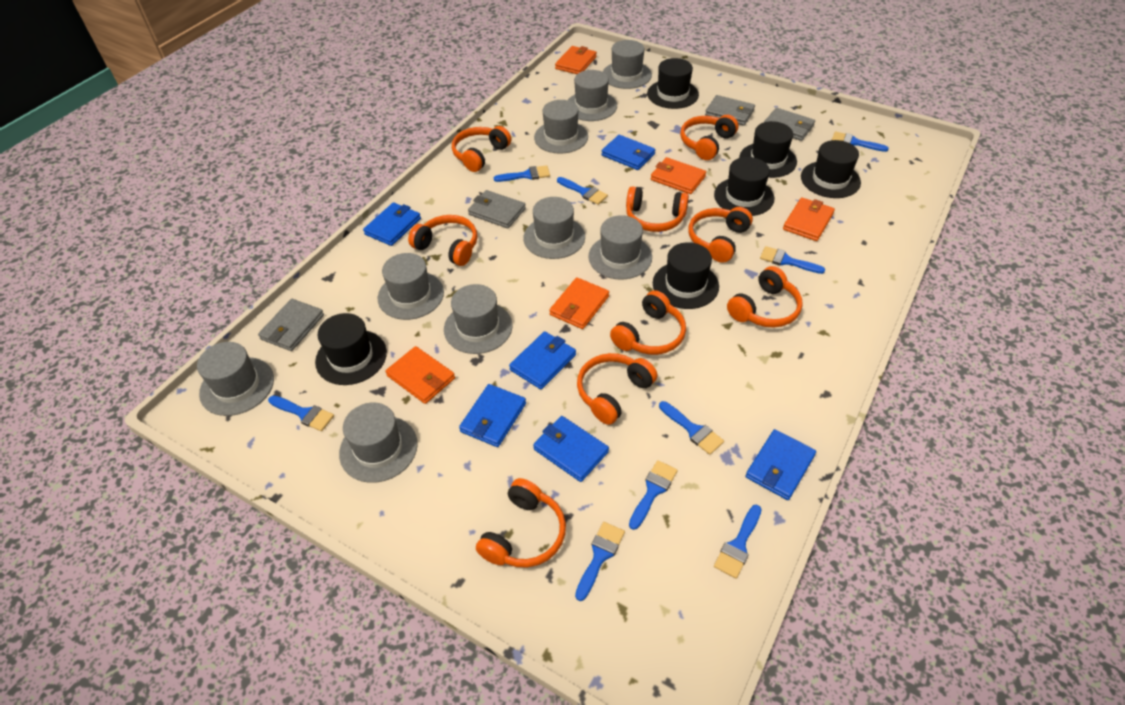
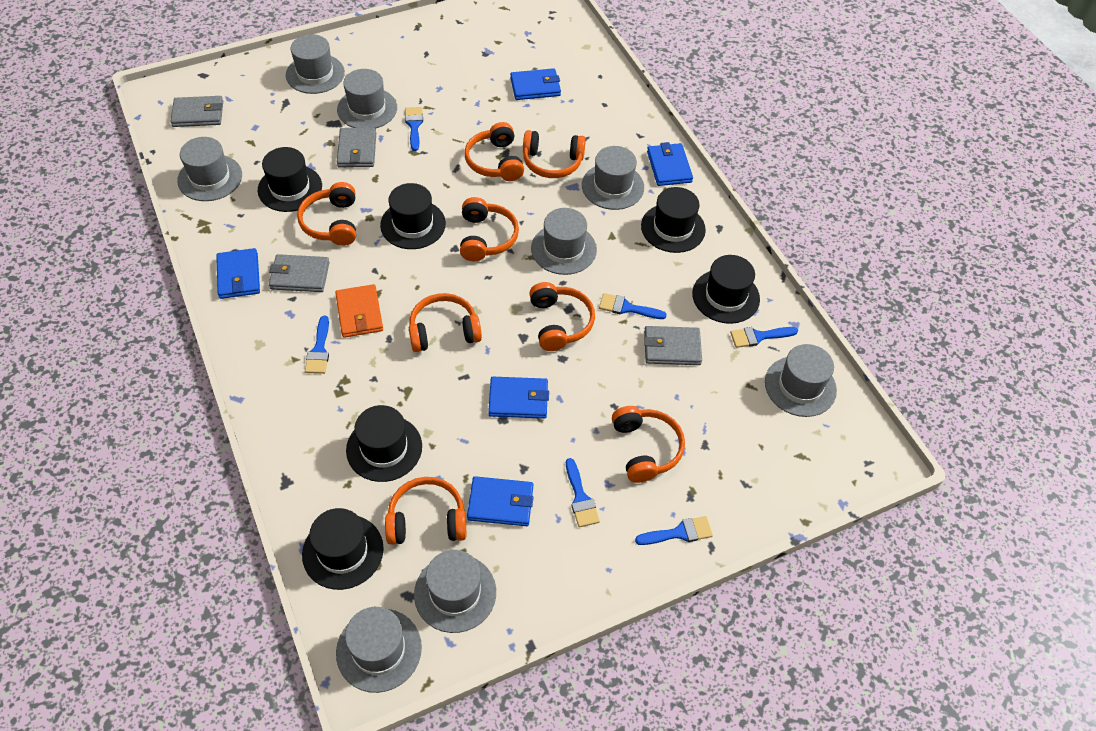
blue brush: 9 -> 6
blue wallet: 6 -> 5
grey hat: 9 -> 8
orange headphones: 9 -> 8
orange wallet: 5 -> 1

